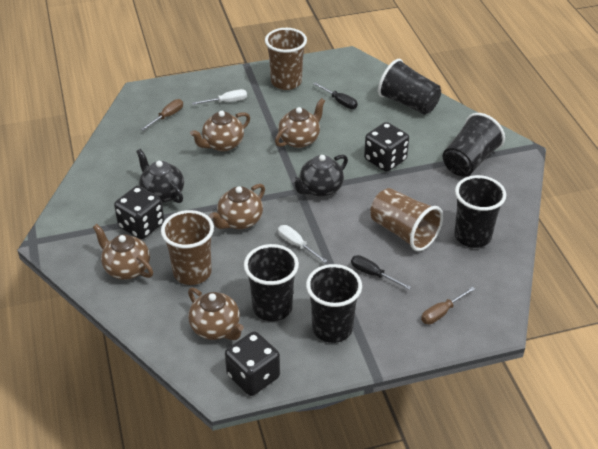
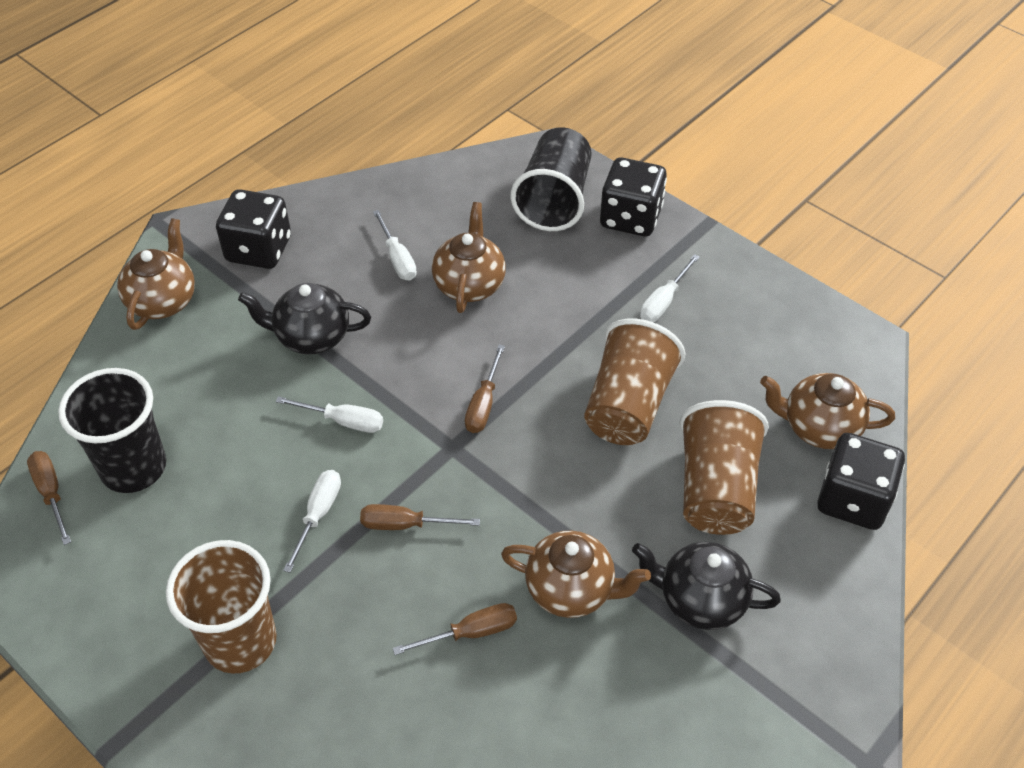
black cup: 5 -> 2
black screwdriver: 2 -> 0
brown screwdriver: 2 -> 4
brown teapot: 5 -> 4
white screwdriver: 2 -> 4

